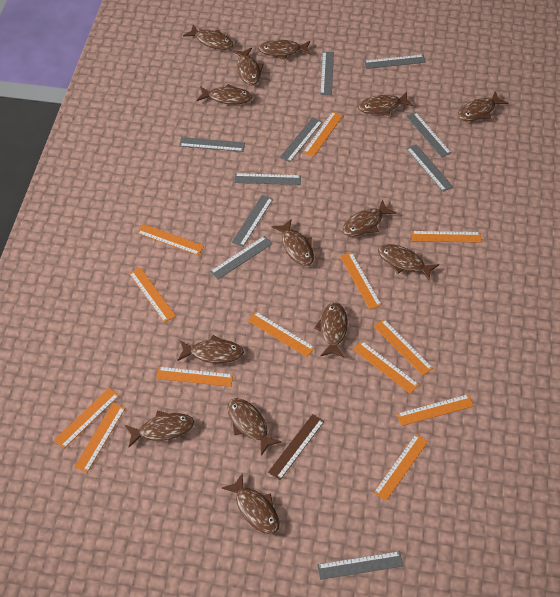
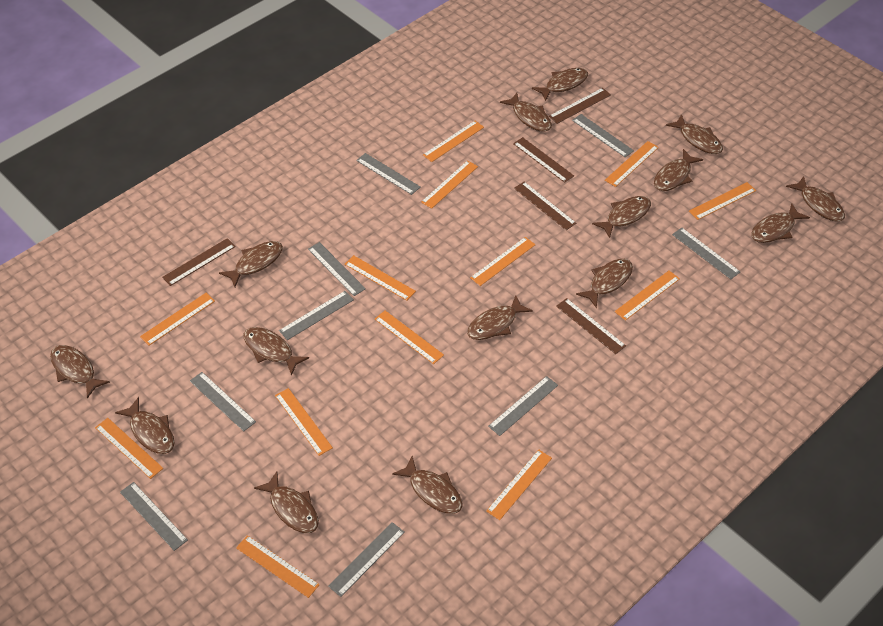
brown fish: 14 -> 15
brown ruler: 1 -> 5
grey ruler: 10 -> 9

